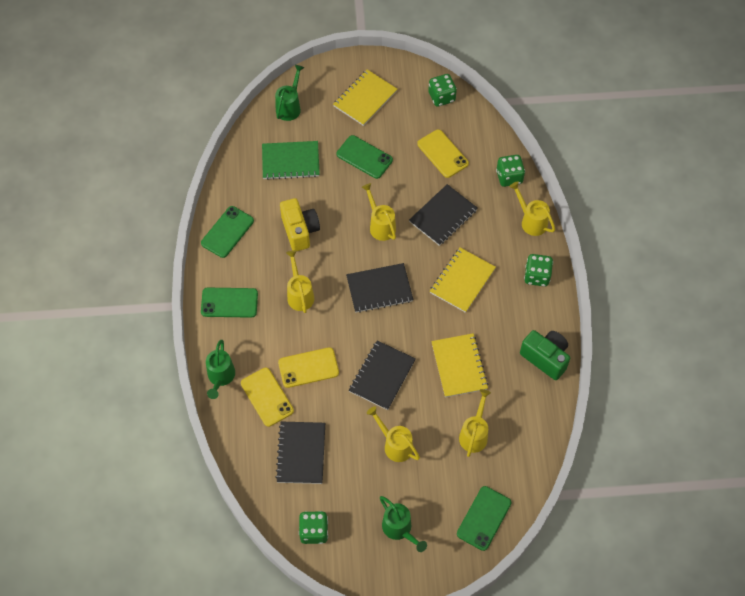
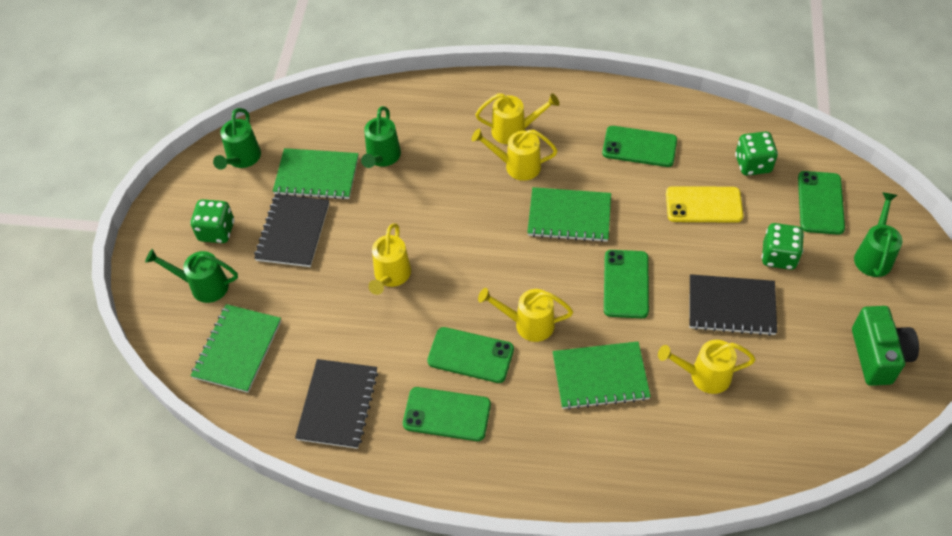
black notebook: 4 -> 3
green dice: 4 -> 3
green notebook: 1 -> 4
green phone: 4 -> 5
green watering can: 3 -> 4
yellow camera: 1 -> 0
yellow notebook: 3 -> 0
yellow phone: 3 -> 1

